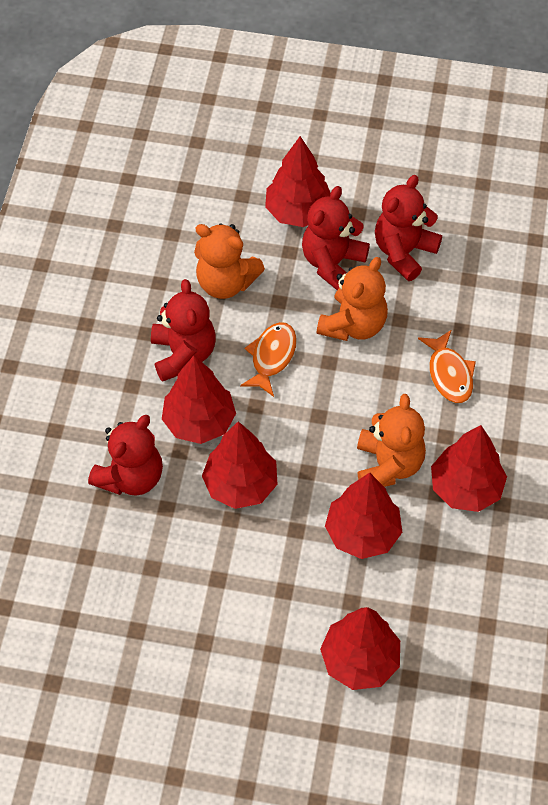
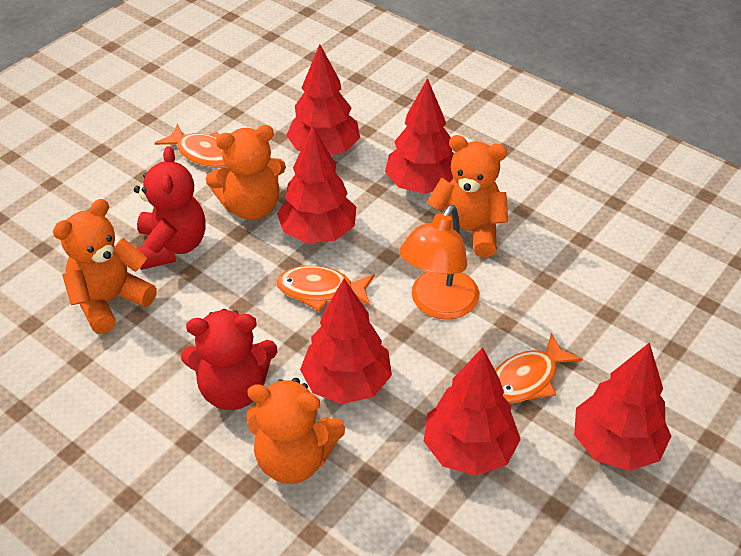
orange fish: 2 -> 3
orange lamp: 0 -> 1
orange teddy bear: 3 -> 4
red teddy bear: 4 -> 2

